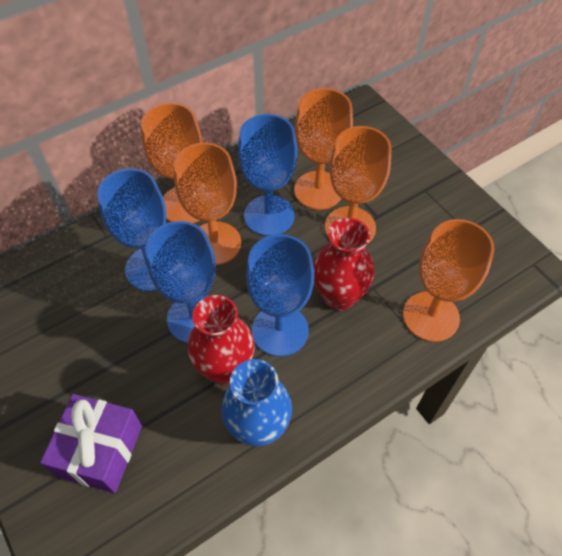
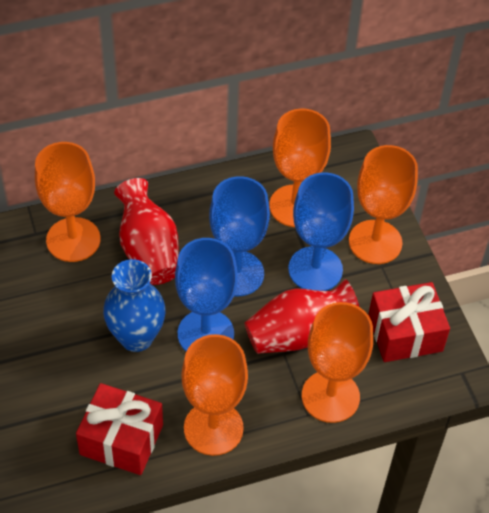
blue goblet: 4 -> 3
purple gift: 1 -> 0
red gift: 0 -> 2

